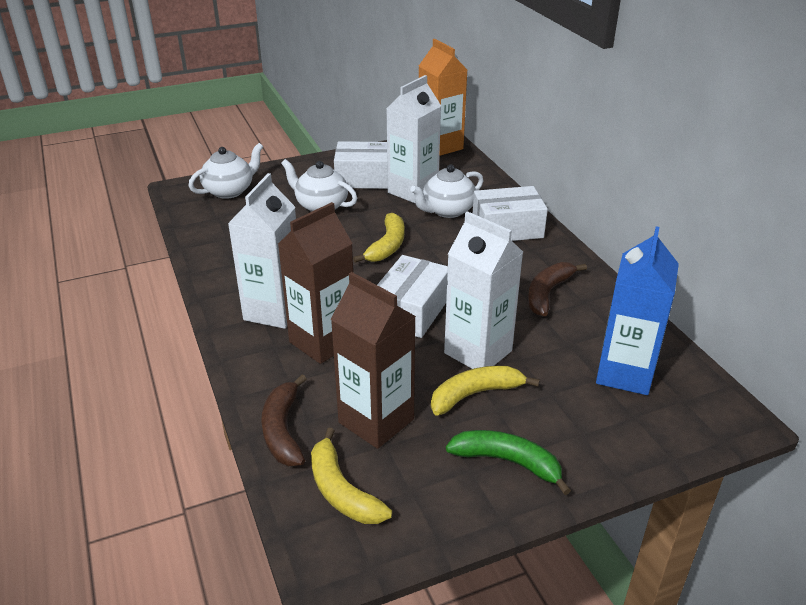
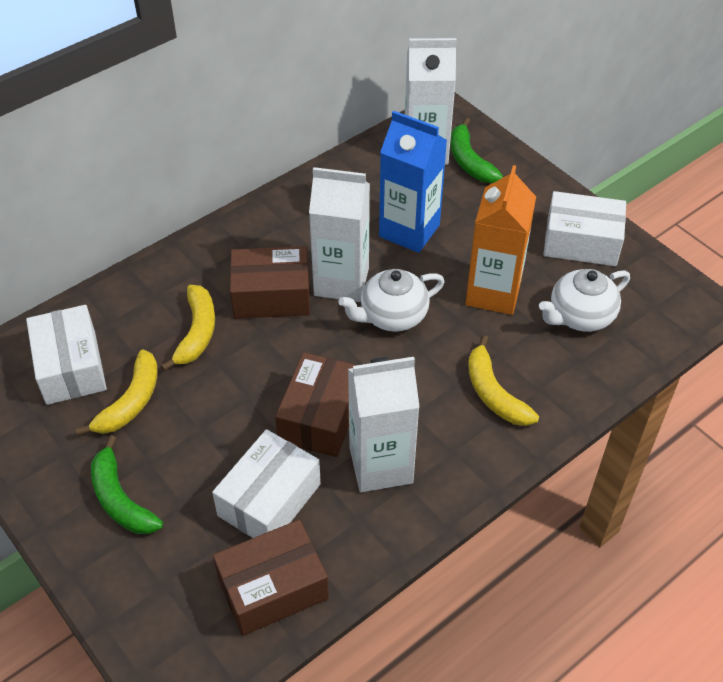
brown banana: 2 -> 0
brown box: 0 -> 3
brown carton: 2 -> 0
green banana: 1 -> 2
white teapot: 3 -> 2

